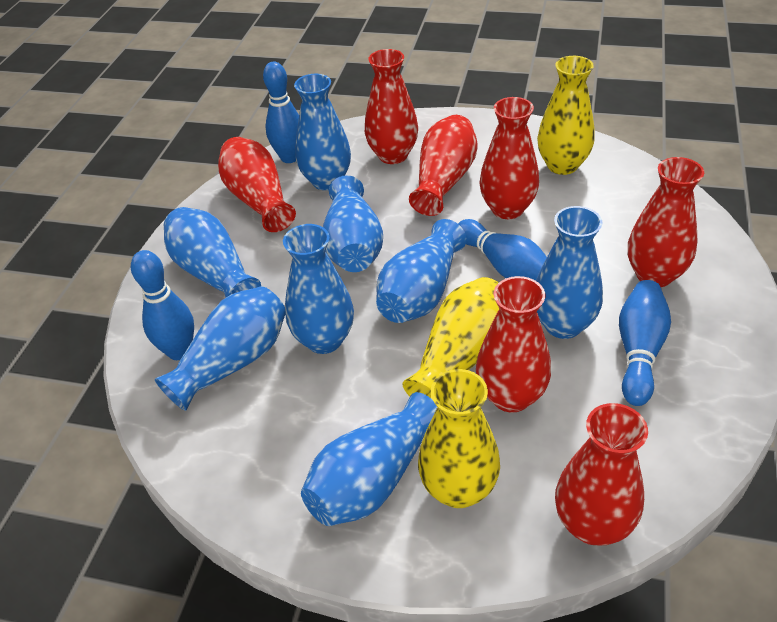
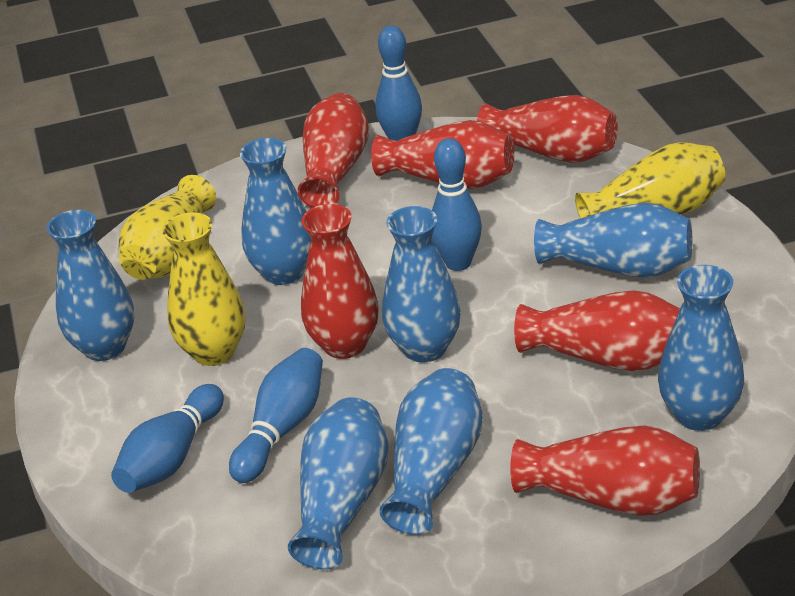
blue vase: 8 -> 7
red vase: 7 -> 6

